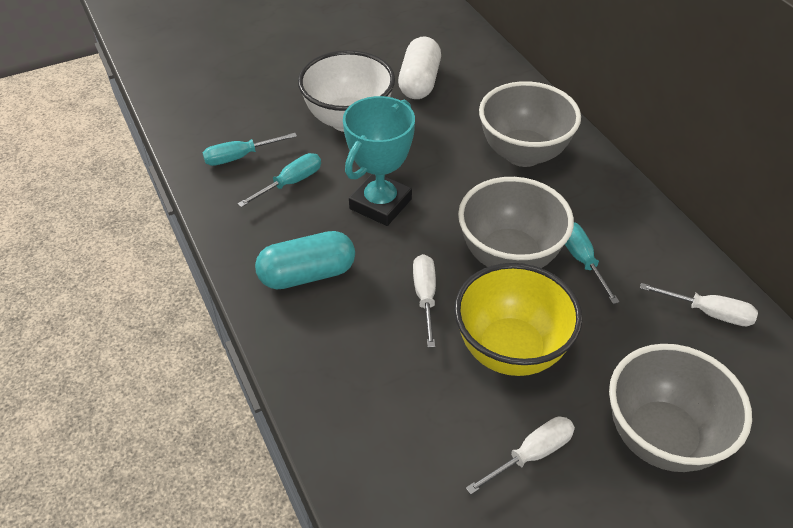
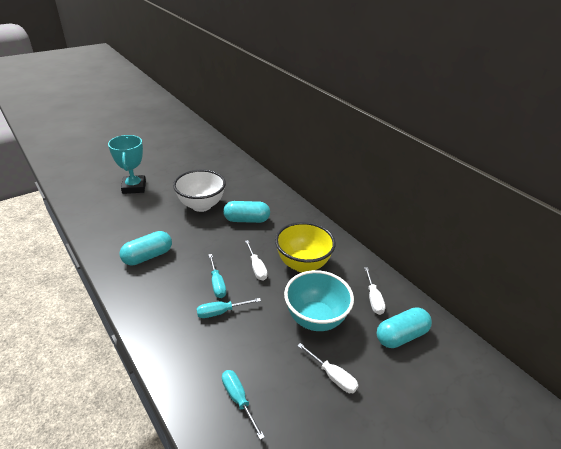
grey bowl: 3 -> 0
turquoise bowl: 0 -> 1
turquoise capsule: 1 -> 3
white capsule: 1 -> 0

